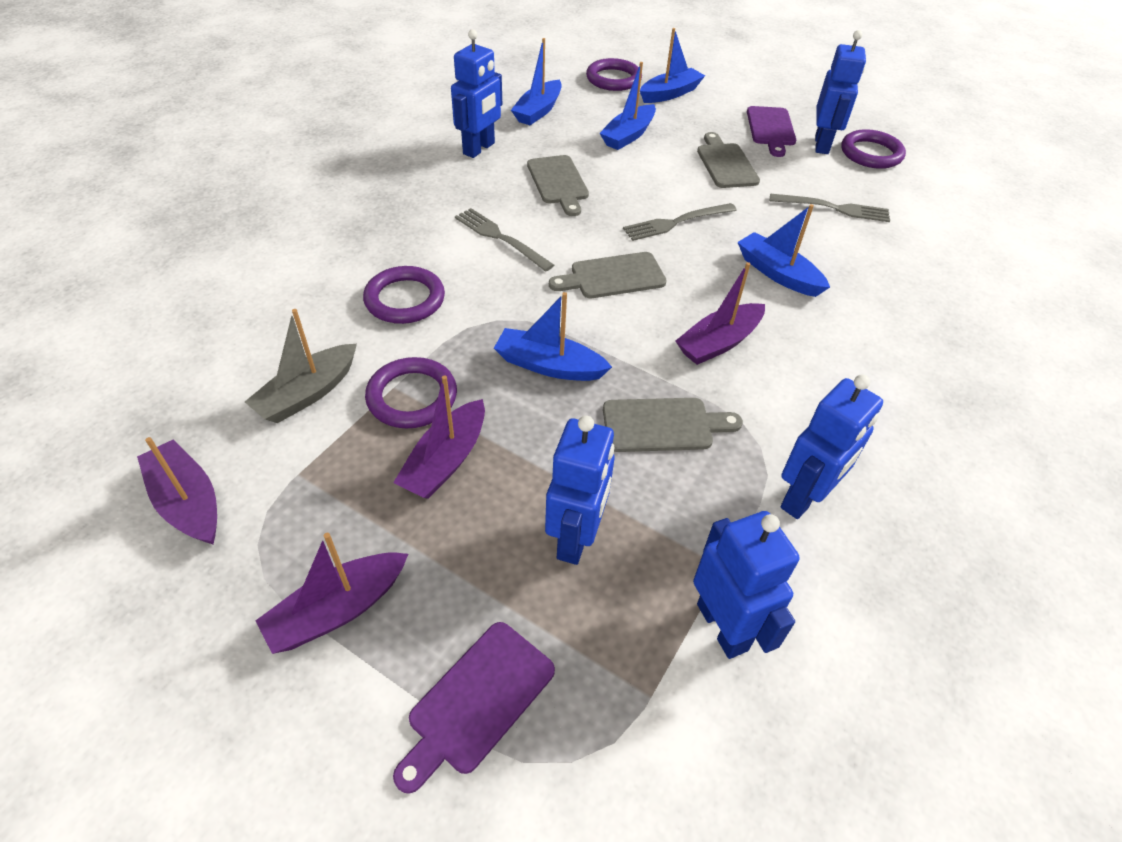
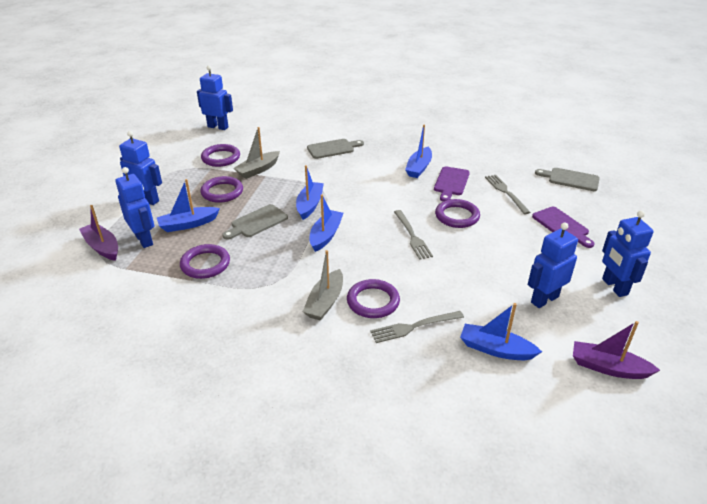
grey boat: 1 -> 2
grey cutting board: 4 -> 3
purple boat: 4 -> 2
purple ring: 4 -> 5

